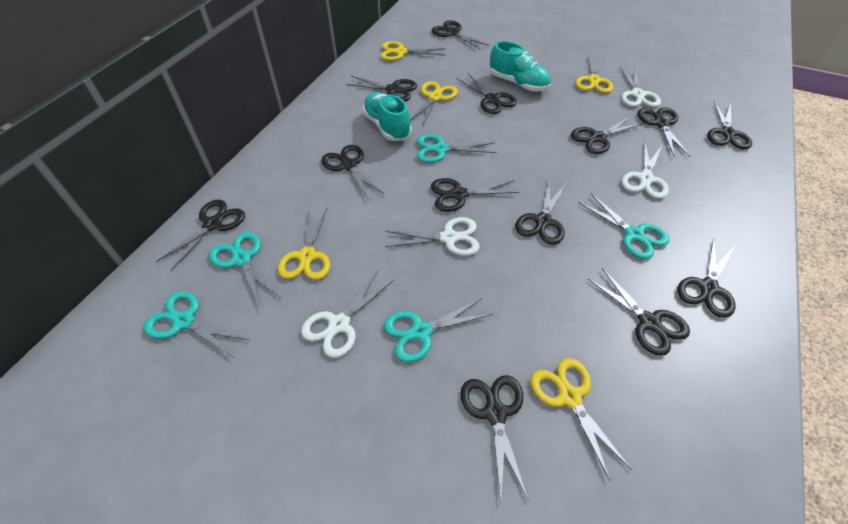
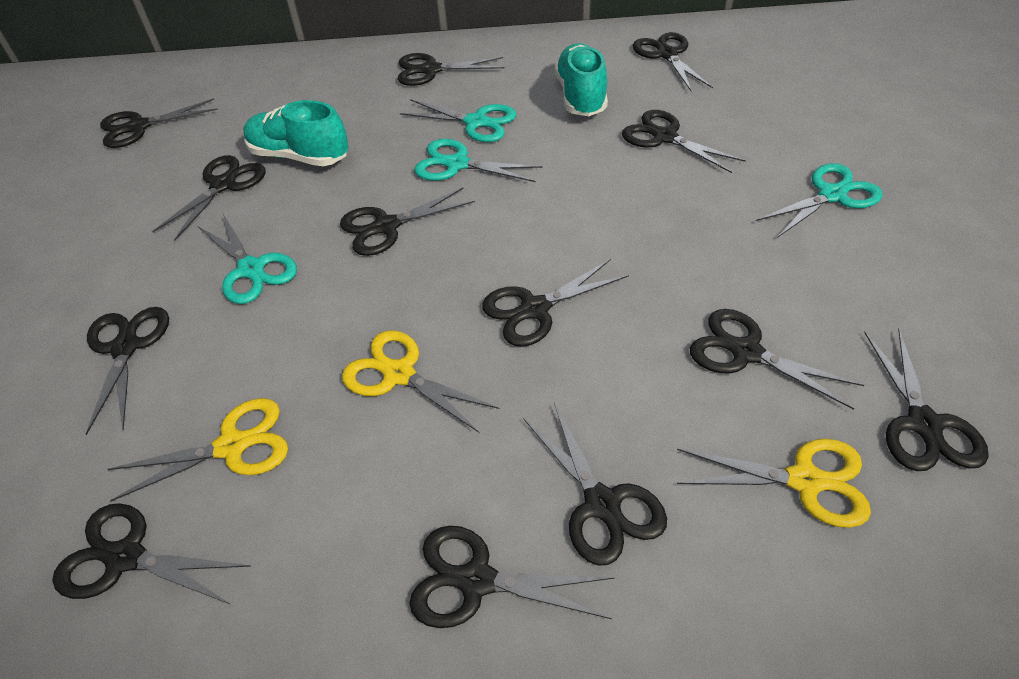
turquoise scissors: 5 -> 4
white scissors: 4 -> 0
yellow scissors: 5 -> 3

